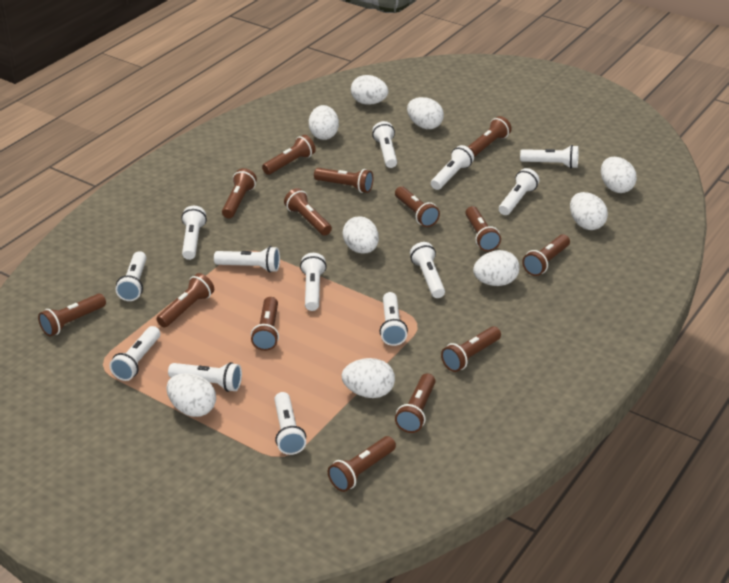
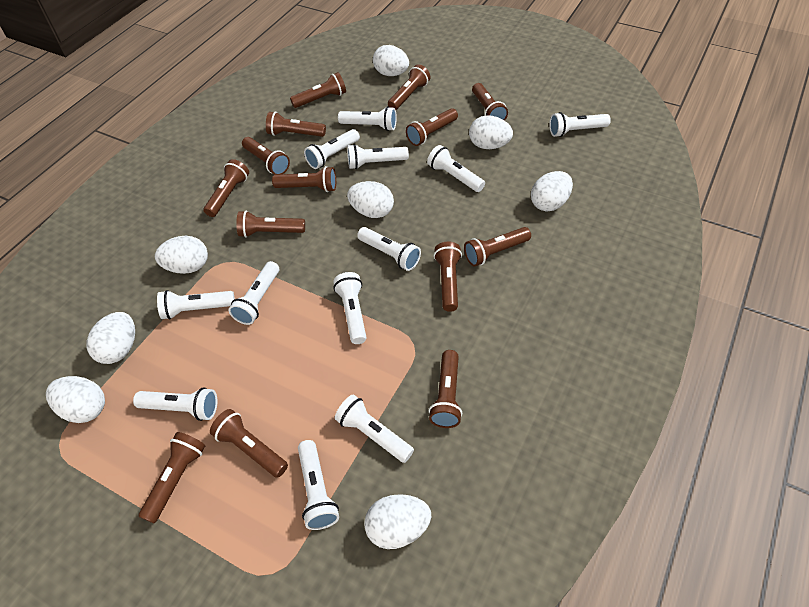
white egg: 9 -> 8
white flashlight: 13 -> 12

